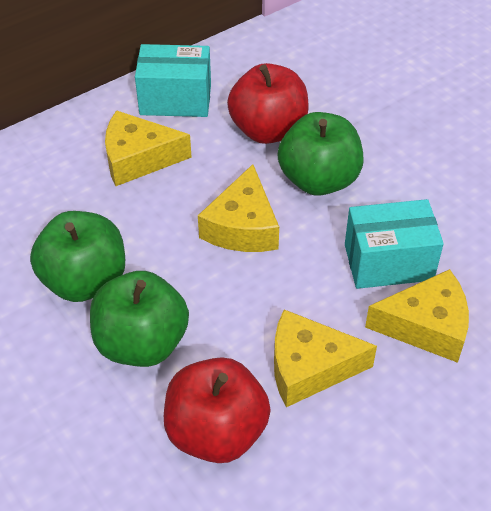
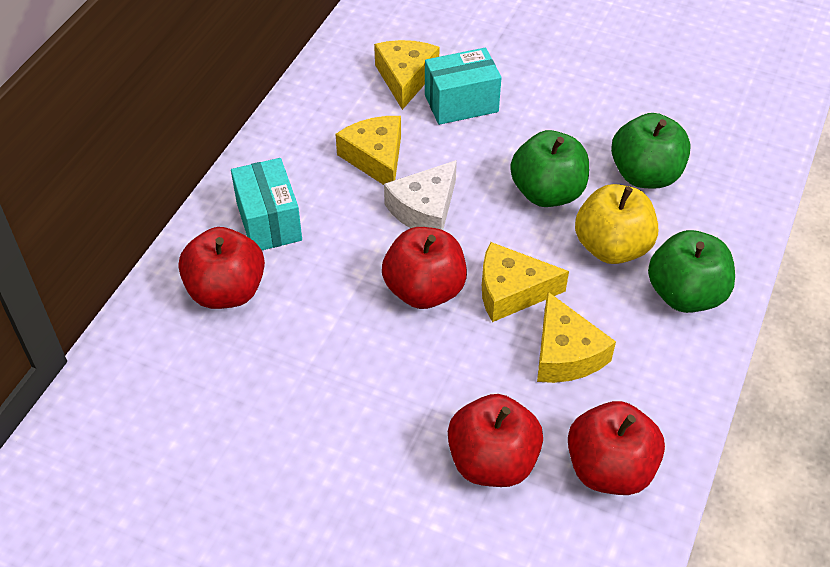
red apple: 2 -> 4
white cheese: 0 -> 1
yellow apple: 0 -> 1

